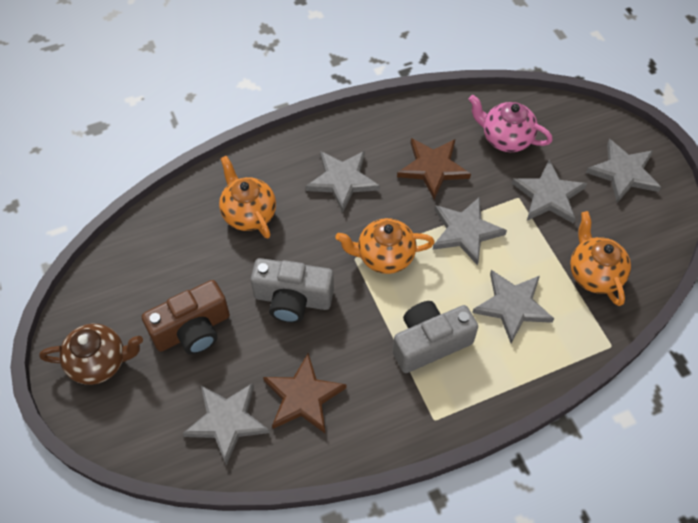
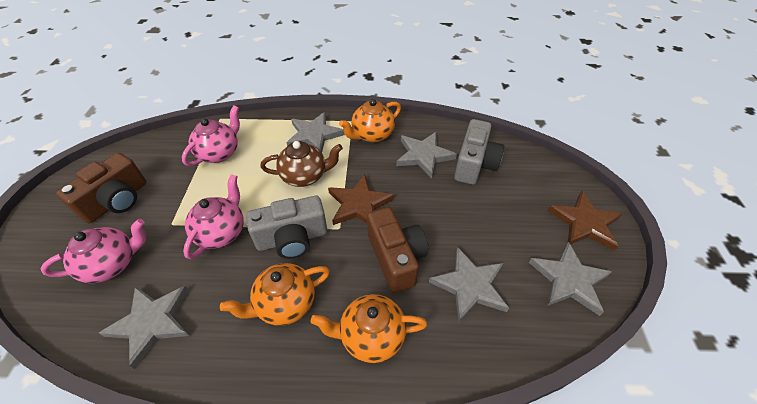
brown camera: 1 -> 2
grey star: 6 -> 5
pink teapot: 1 -> 3

